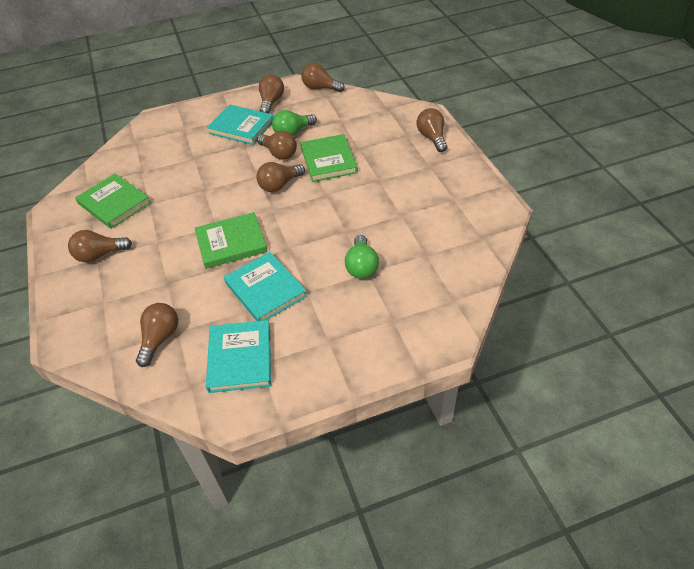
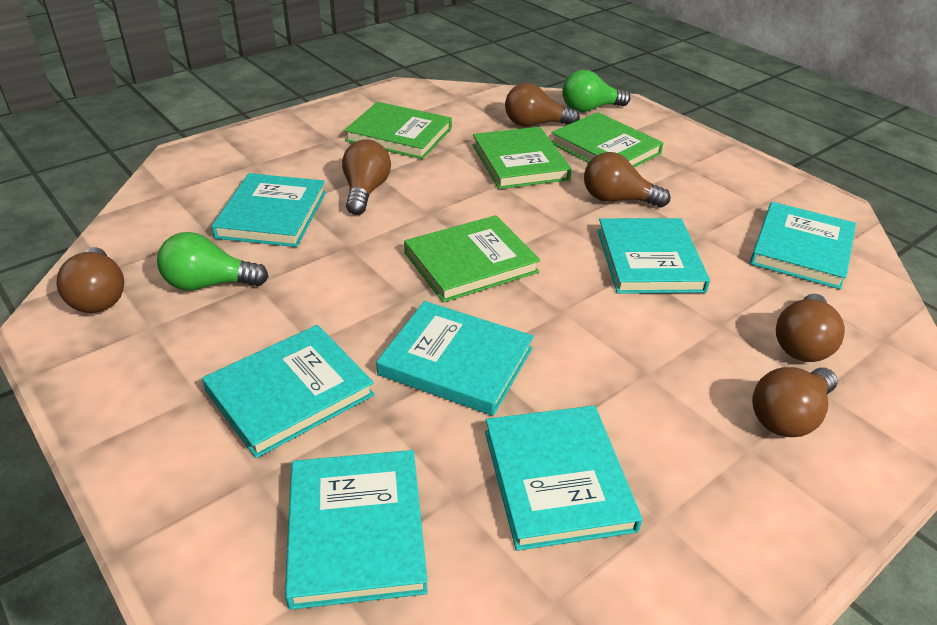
brown light bulb: 7 -> 6
green book: 3 -> 4
turquoise book: 3 -> 7

